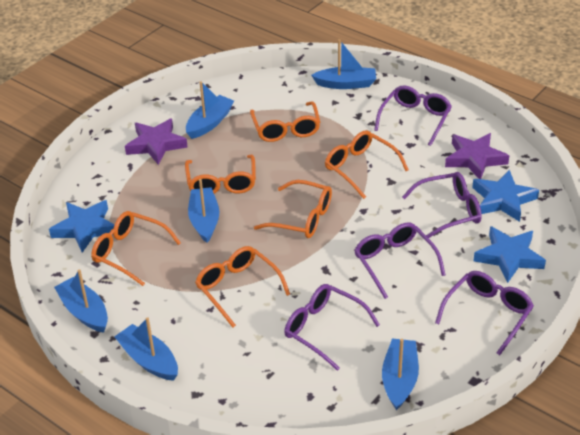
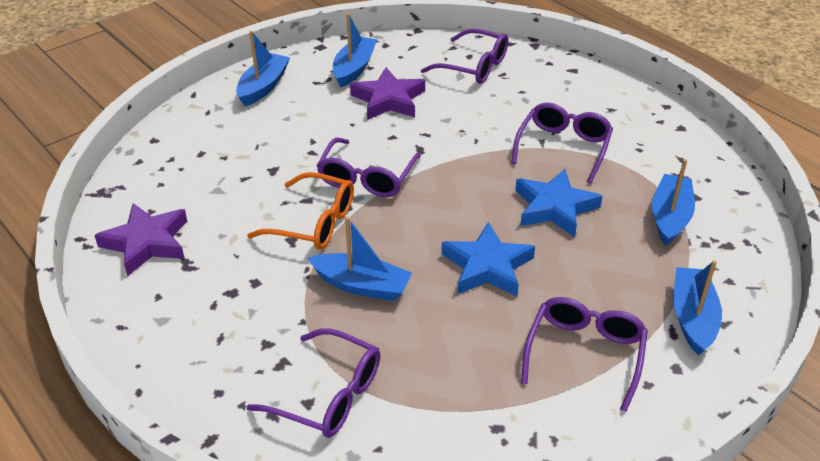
blue boat: 6 -> 5
blue star: 3 -> 2
orange glasses: 6 -> 1

